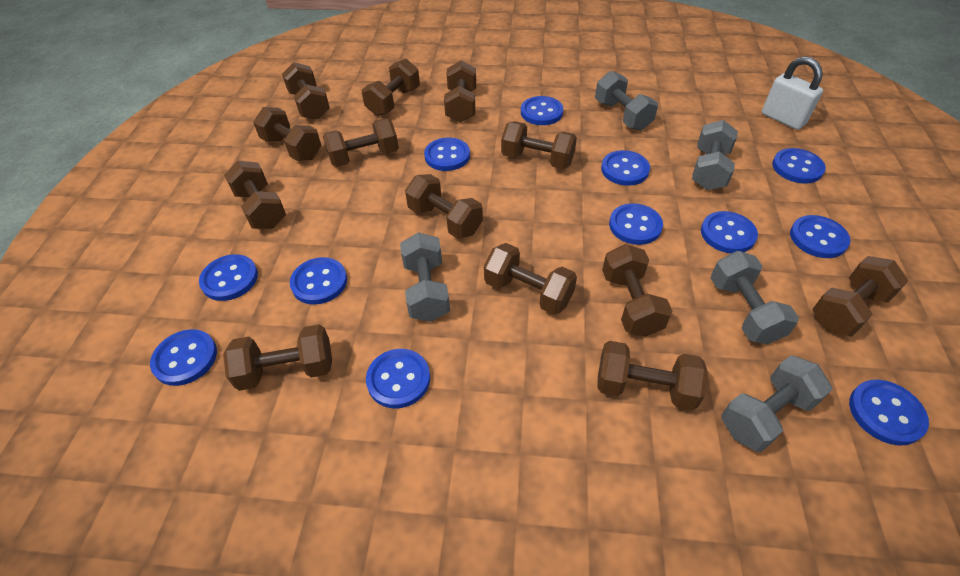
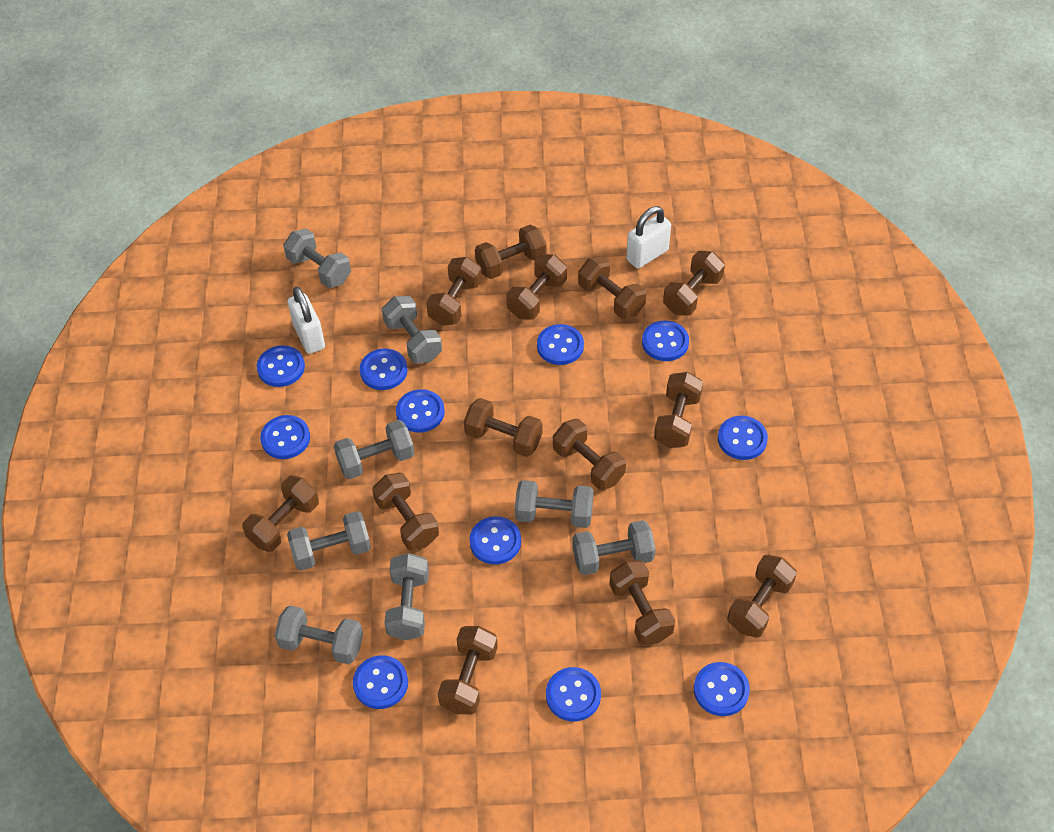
blue button: 12 -> 11
grey dumbbell: 5 -> 8
white padlock: 1 -> 2

